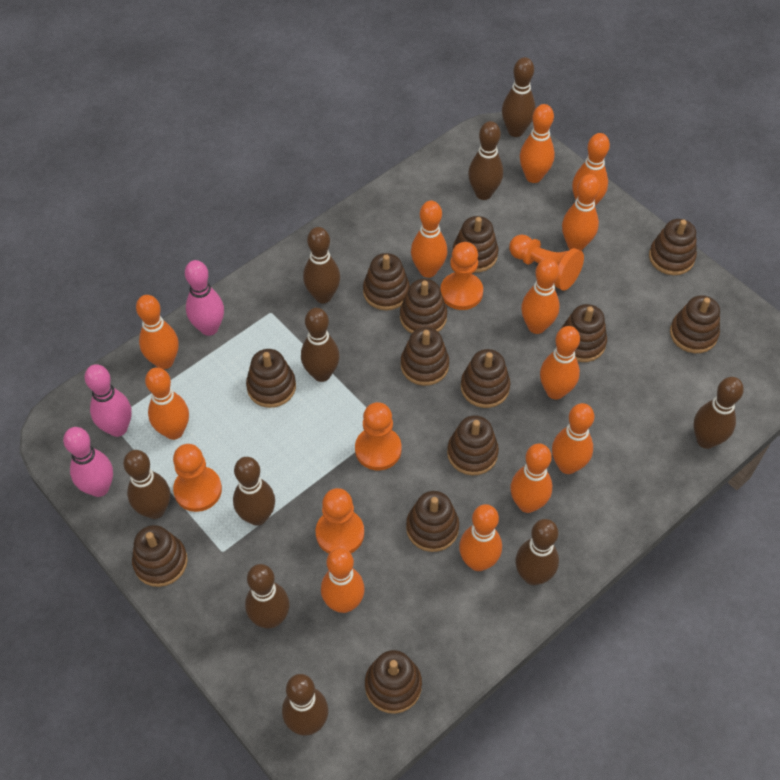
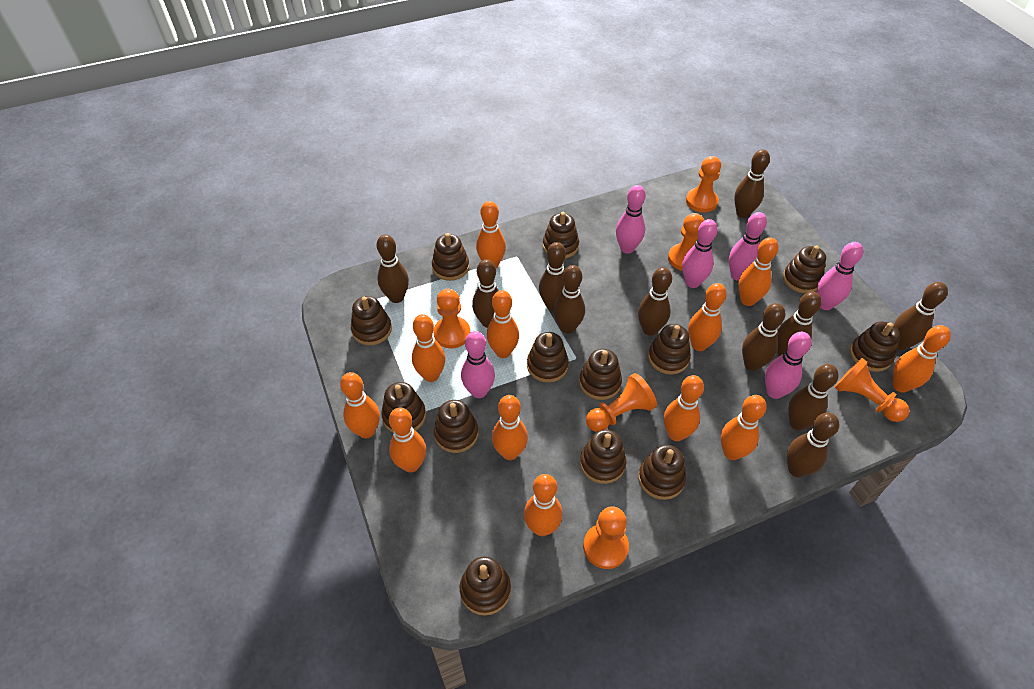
brown bowling pin: 10 -> 11
orange pawn: 5 -> 6
pink bowling pin: 3 -> 6

